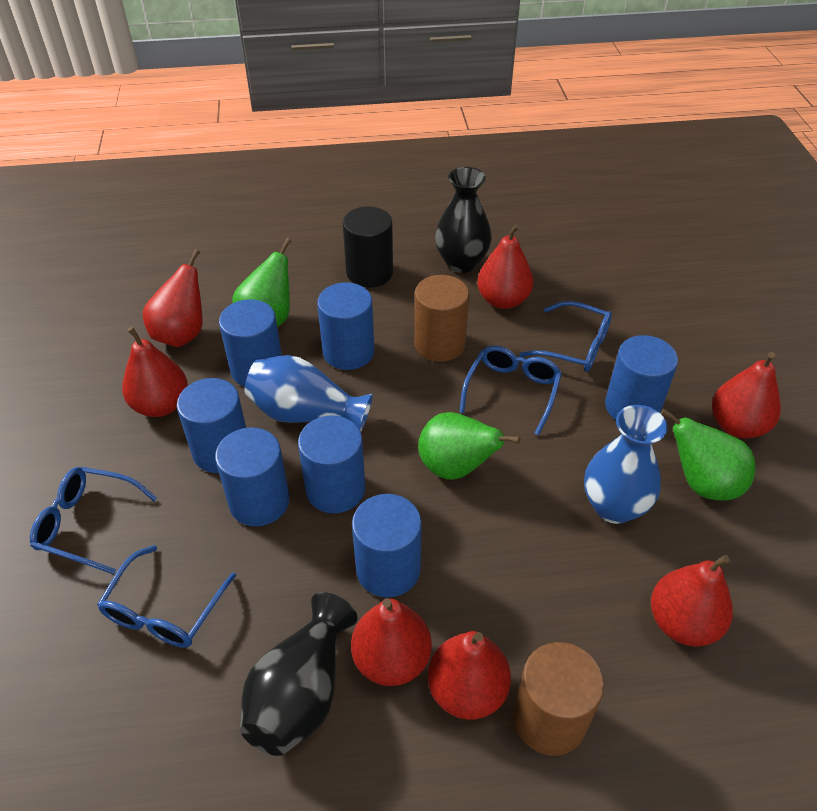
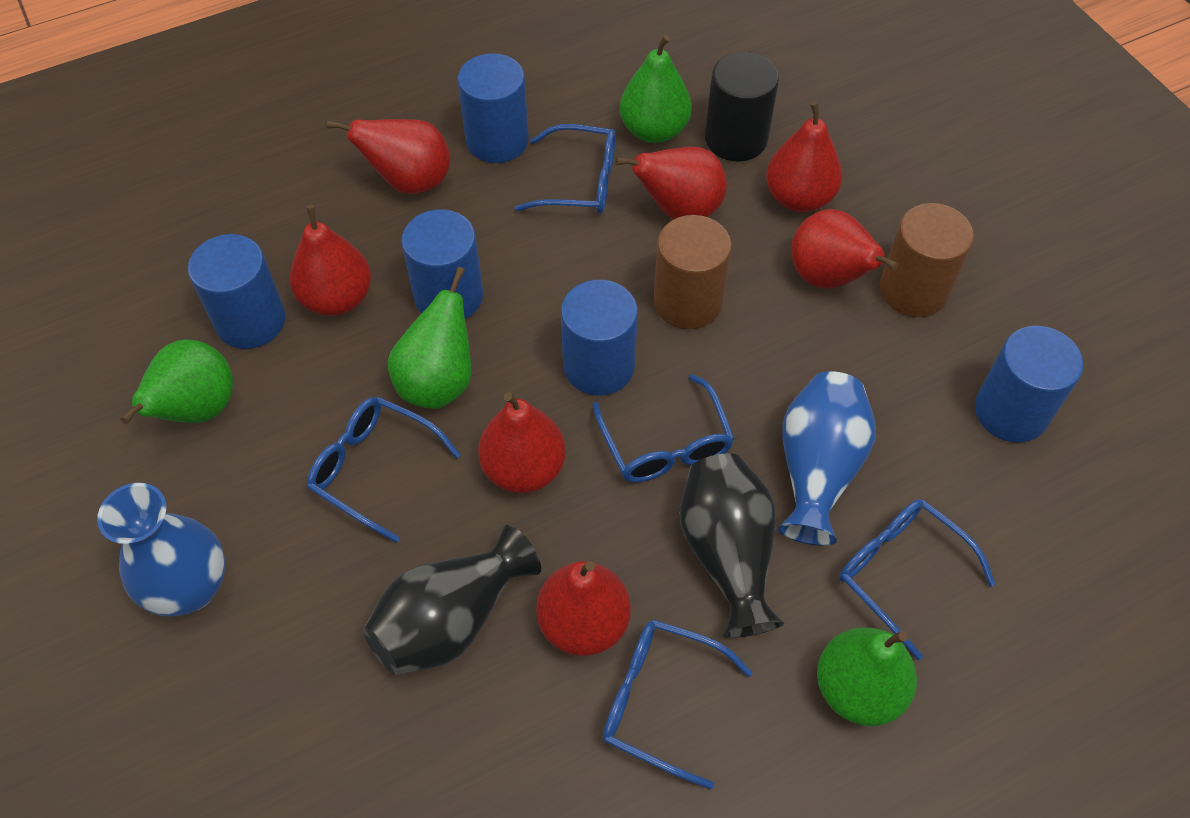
blue cylinder: 7 -> 5
blue glasses: 4 -> 5
green pear: 3 -> 4

